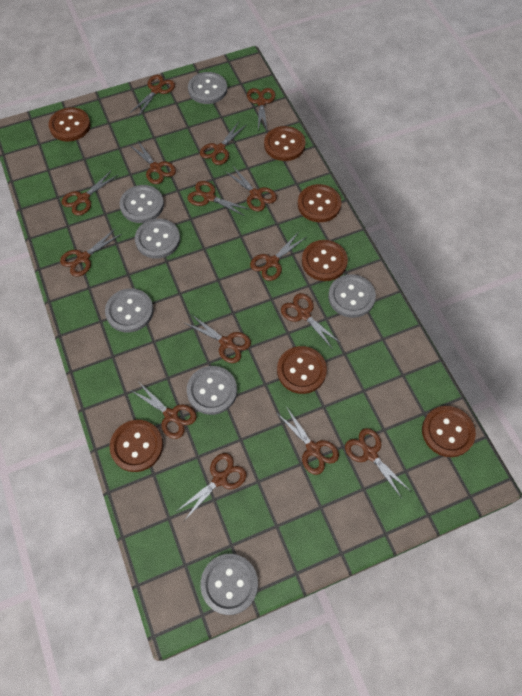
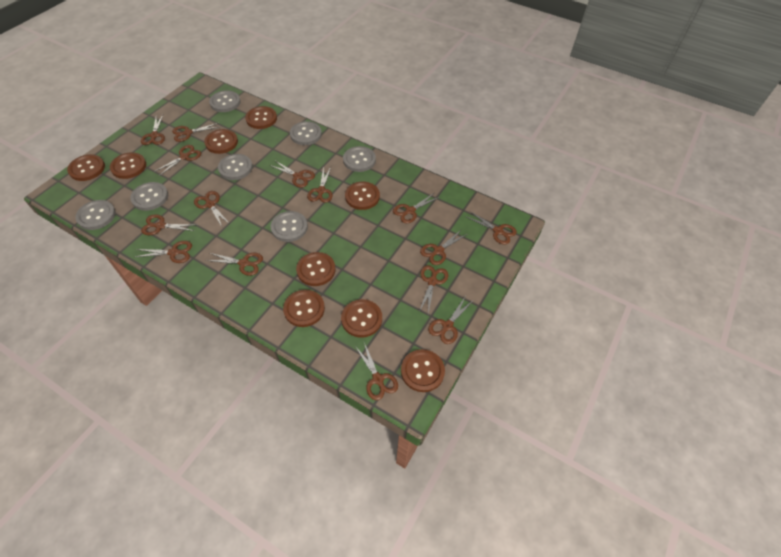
brown button: 7 -> 9

